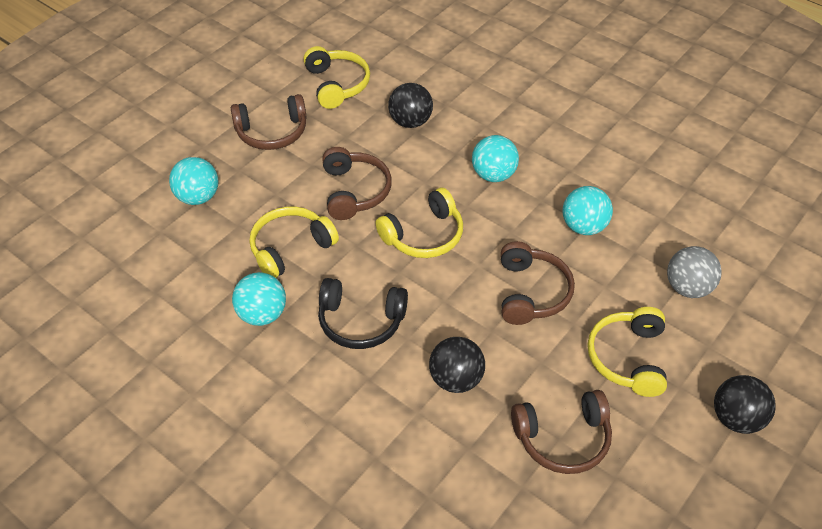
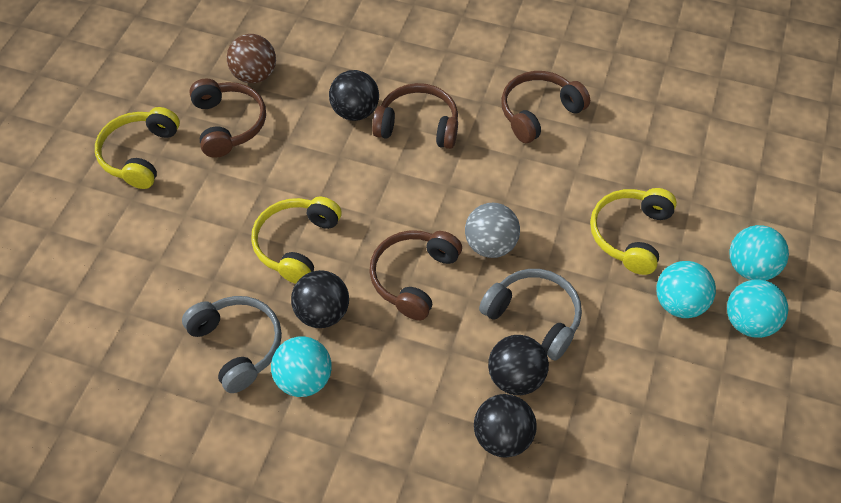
black ball: 3 -> 4
black headphones: 1 -> 0
brown ball: 0 -> 1
grey headphones: 0 -> 2
yellow headphones: 4 -> 3

